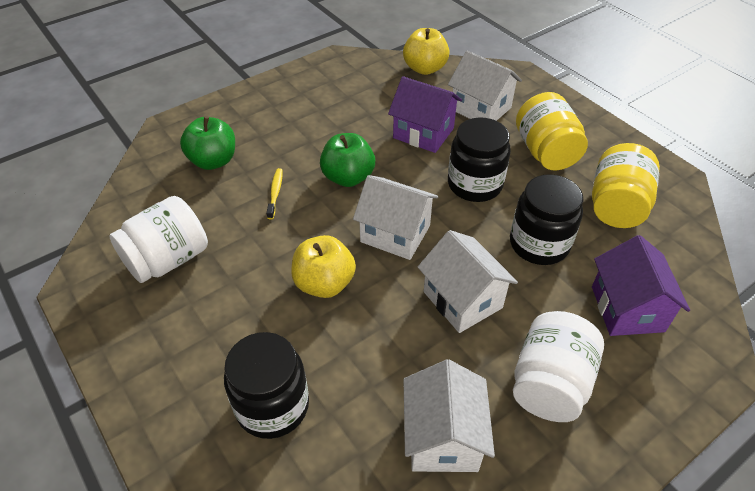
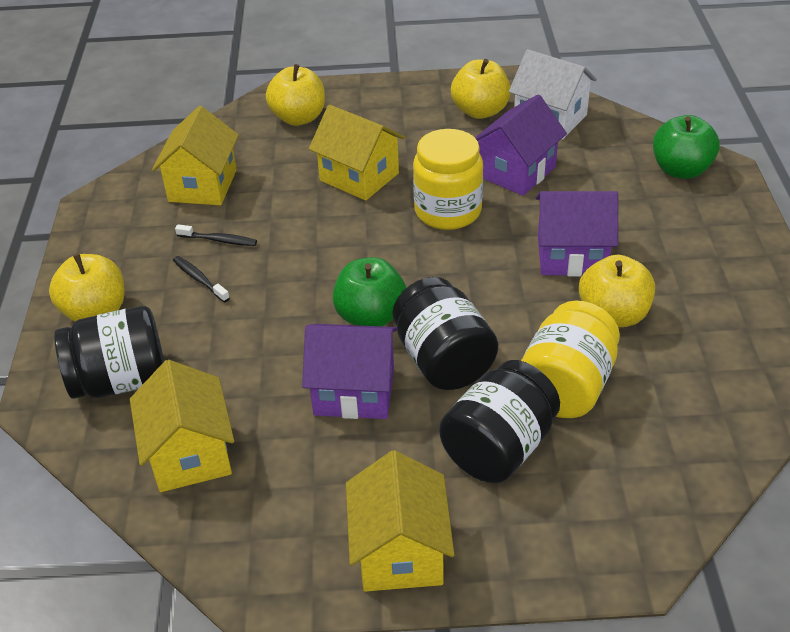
black toothbrush: 0 -> 2
purple house: 2 -> 3
white house: 4 -> 1
white jar: 2 -> 0
yellow apple: 2 -> 4
yellow house: 0 -> 4
yellow toothbrush: 1 -> 0

